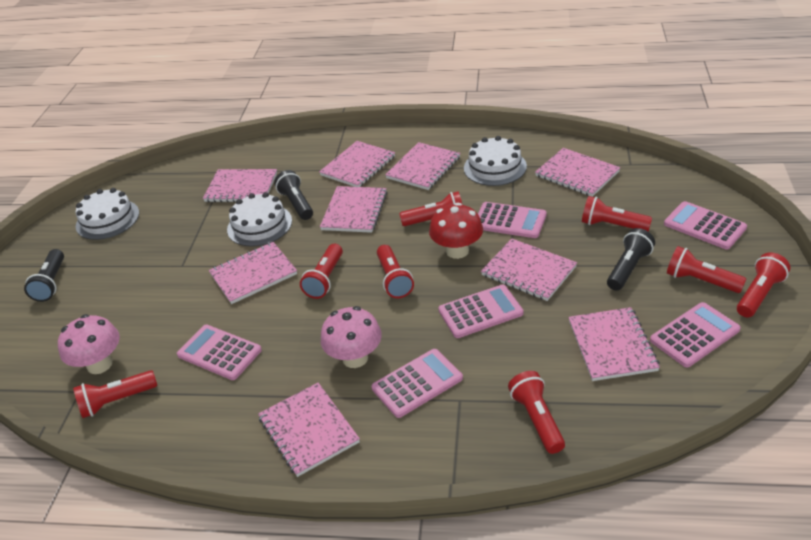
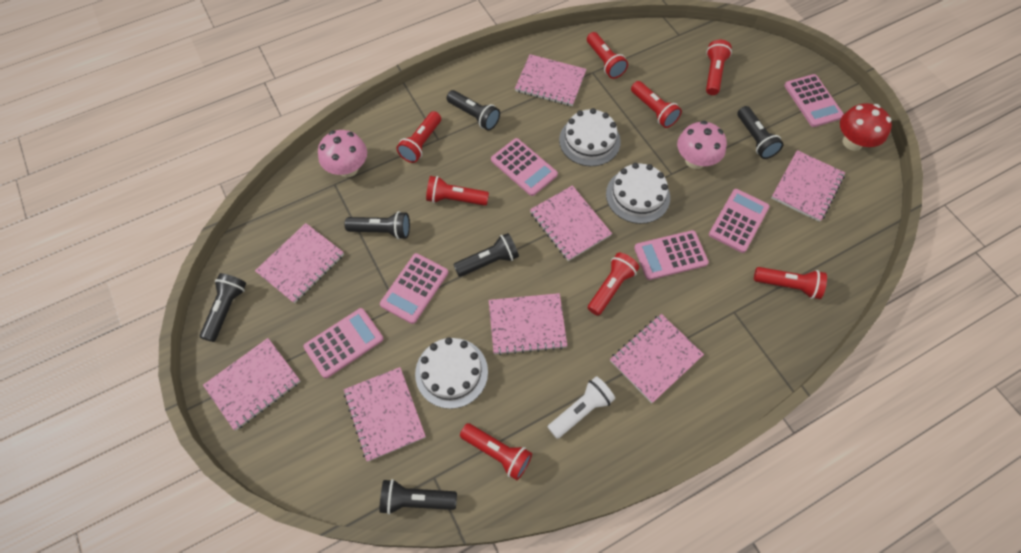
black flashlight: 3 -> 6
pink notebook: 9 -> 8
white flashlight: 0 -> 1

